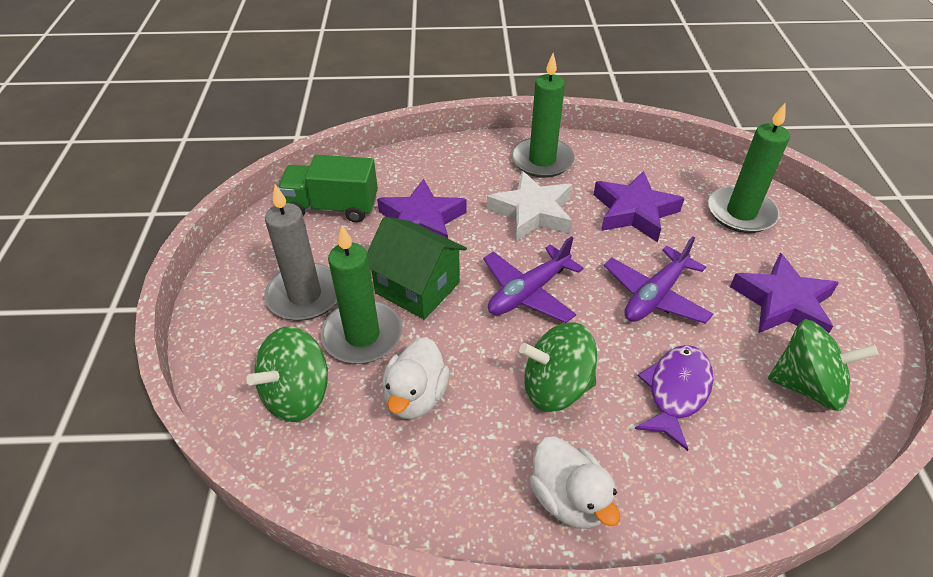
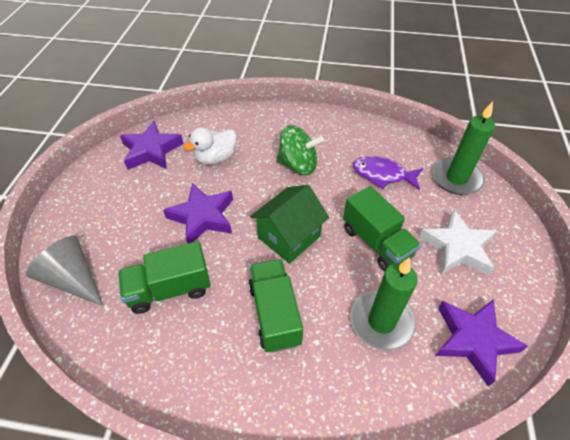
green candle: 3 -> 2
green spinning top: 3 -> 1
green truck: 1 -> 3
grey candle: 1 -> 0
grey cone: 0 -> 1
purple plane: 2 -> 0
white duck: 2 -> 1

